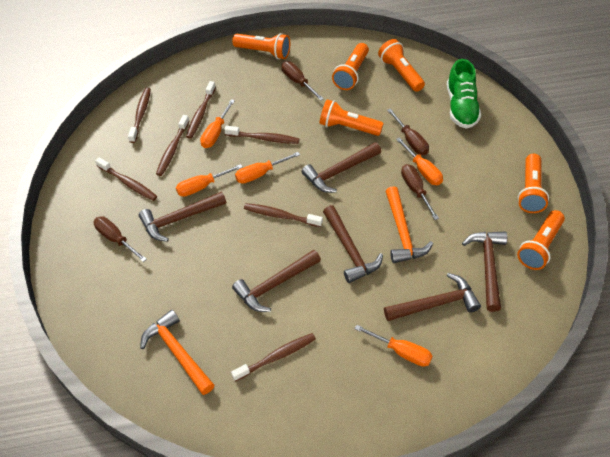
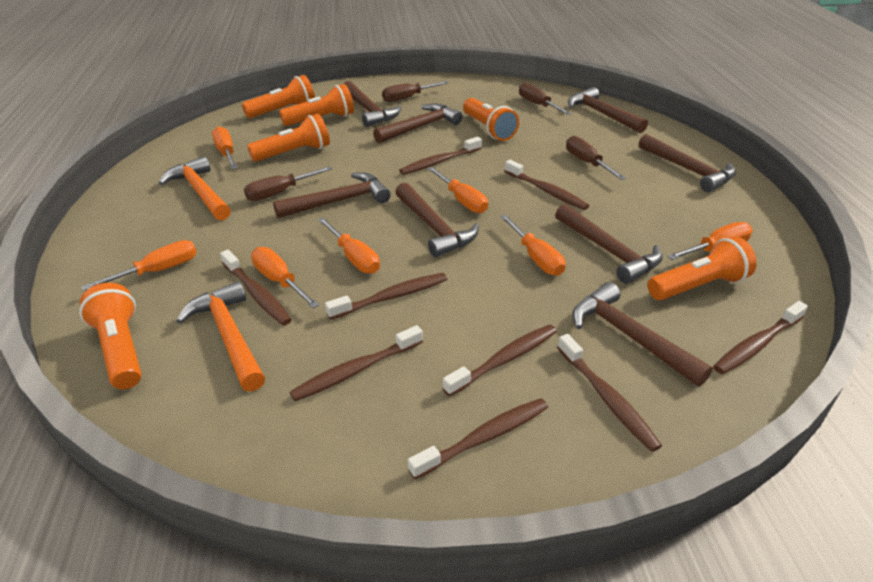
brown hammer: 6 -> 8
brown toothbrush: 7 -> 9
green shoe: 1 -> 0
orange screwdriver: 5 -> 7

